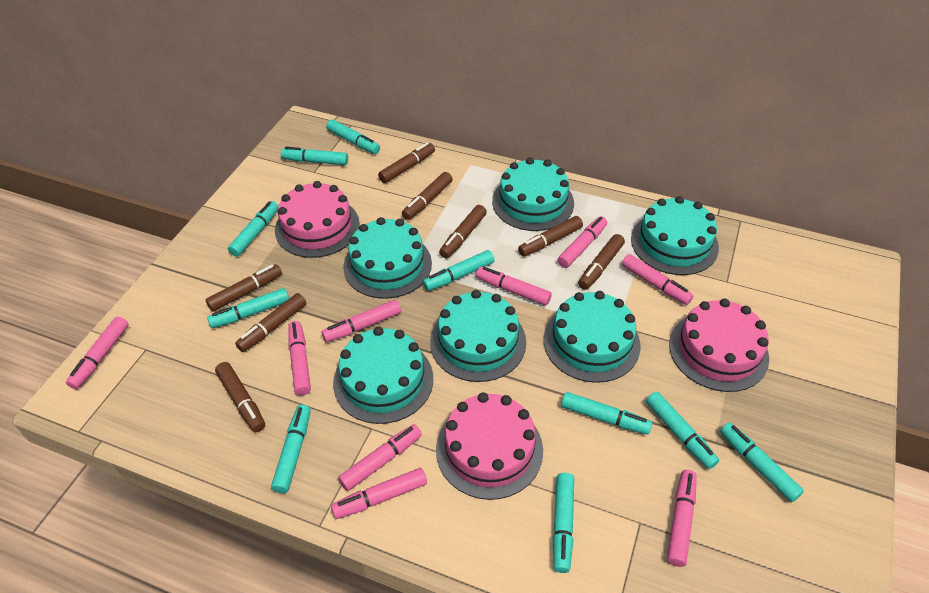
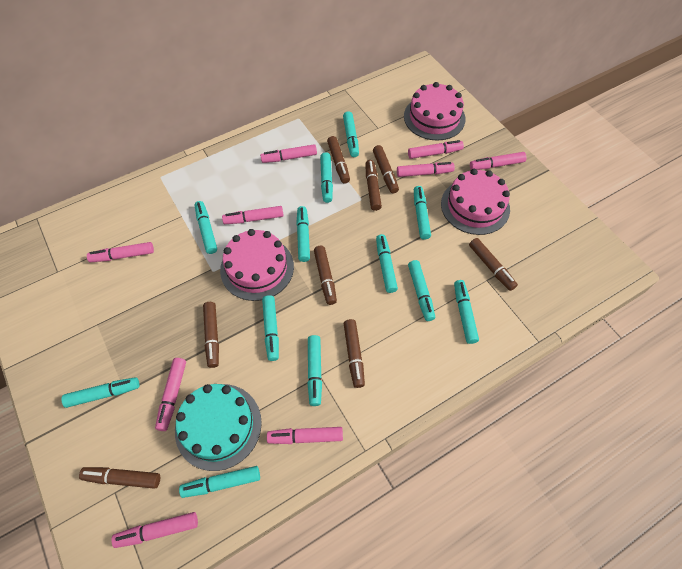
turquoise cake: 6 -> 1
turquoise marker: 10 -> 12

